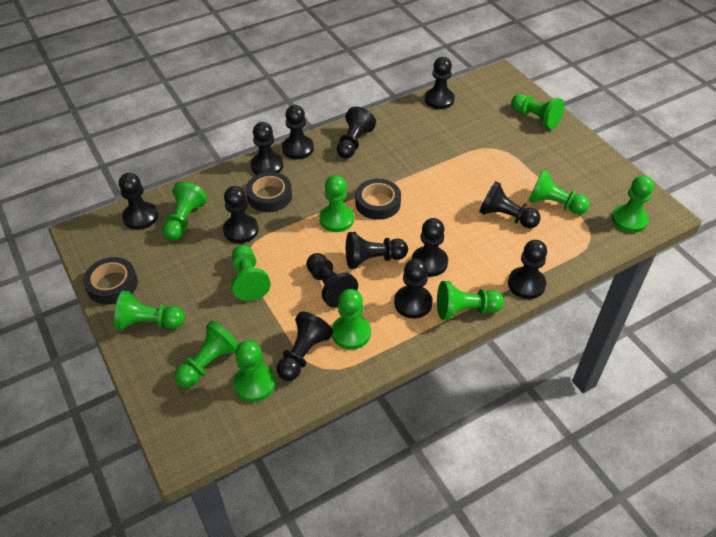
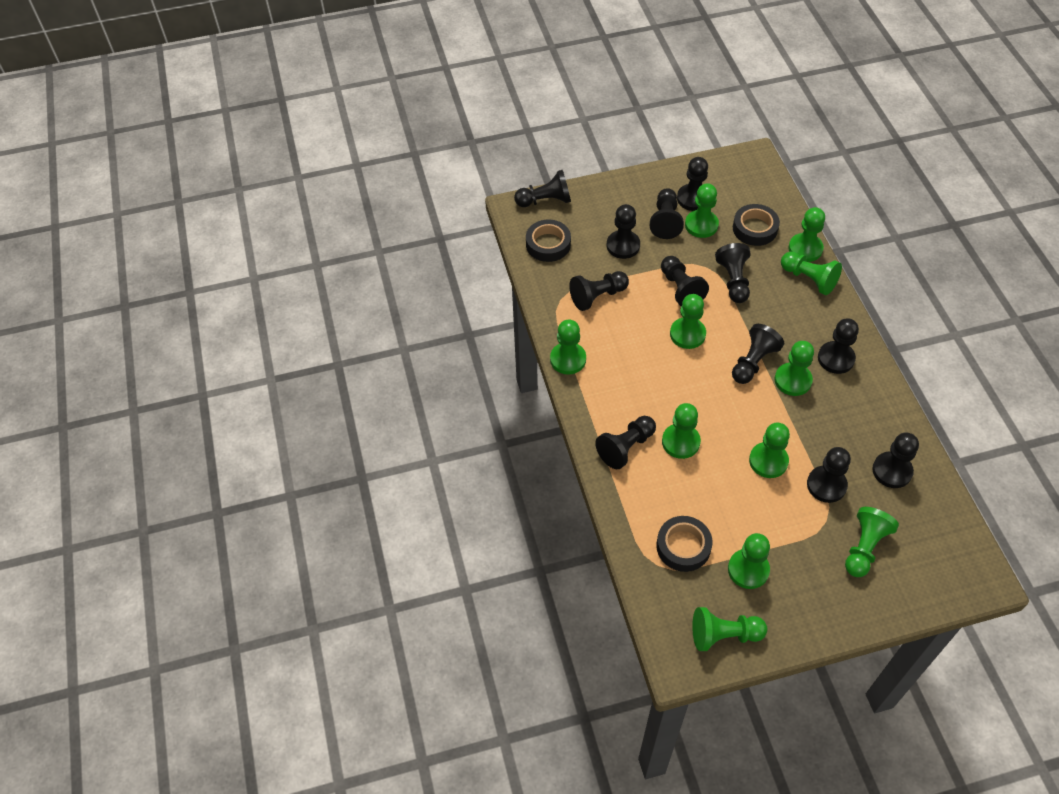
black pawn: 13 -> 12

